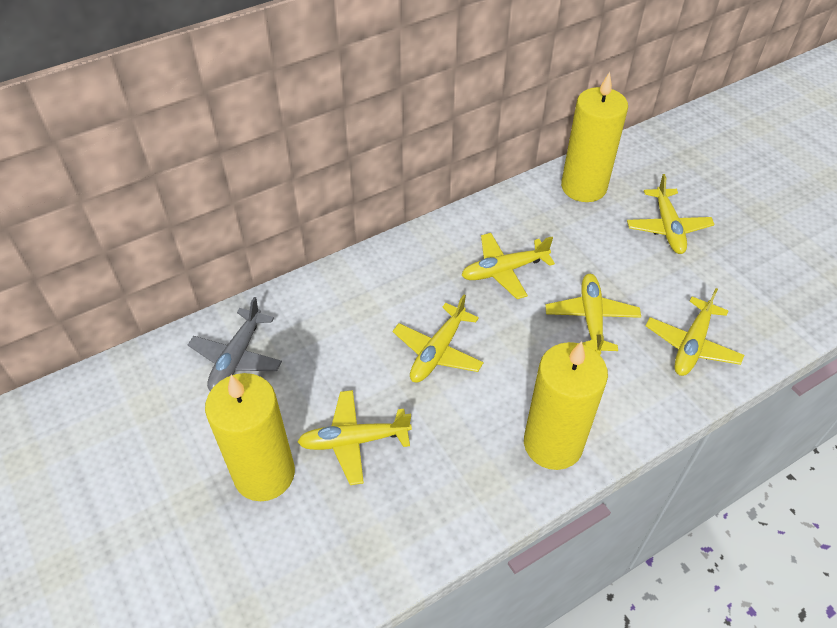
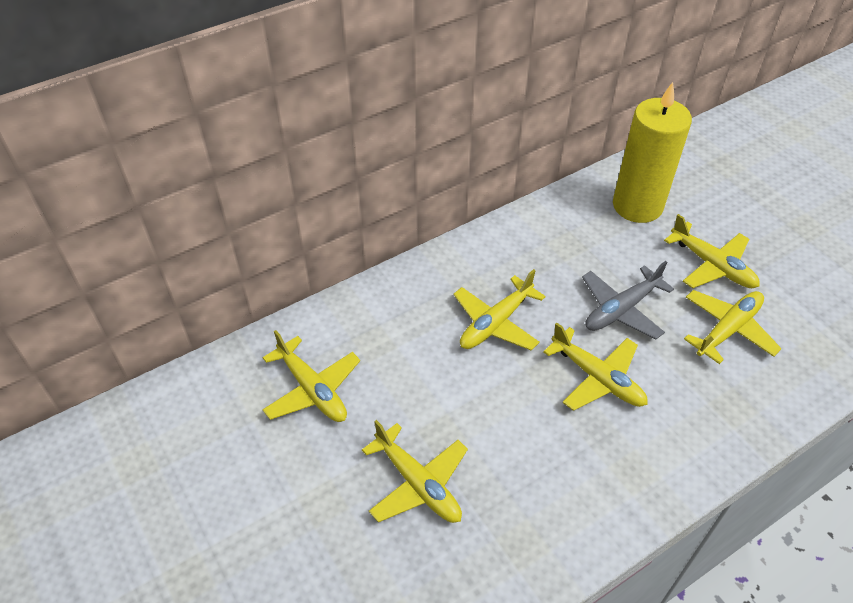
yellow candle: 3 -> 1

